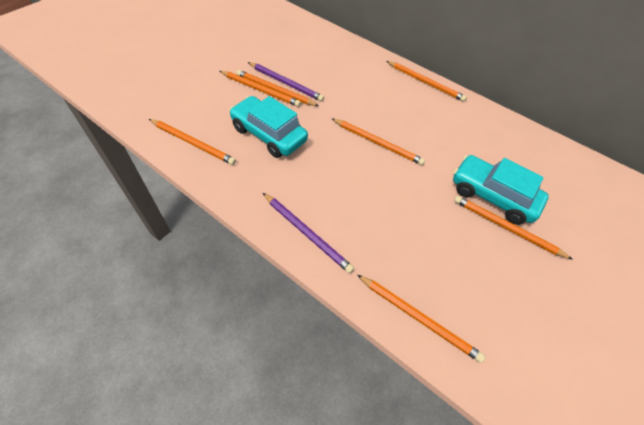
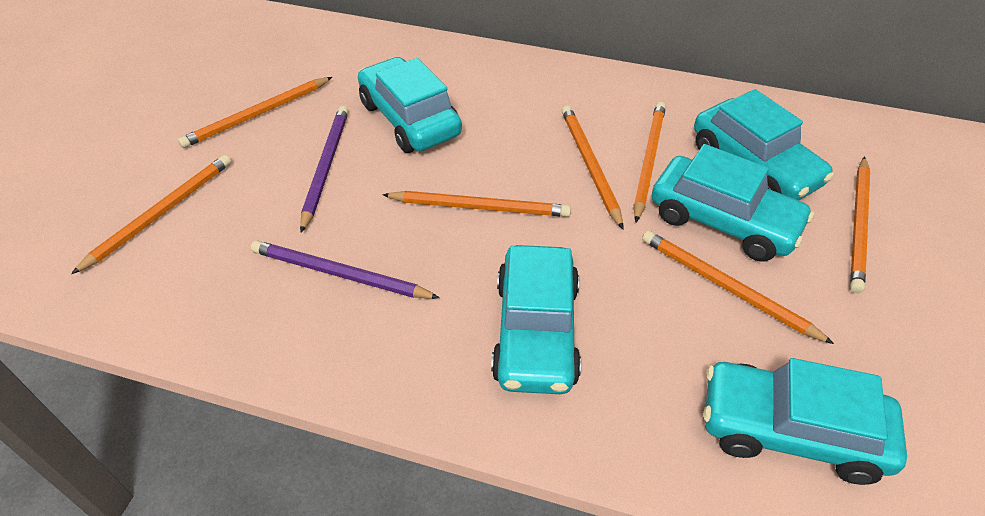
turquoise car: 2 -> 5

